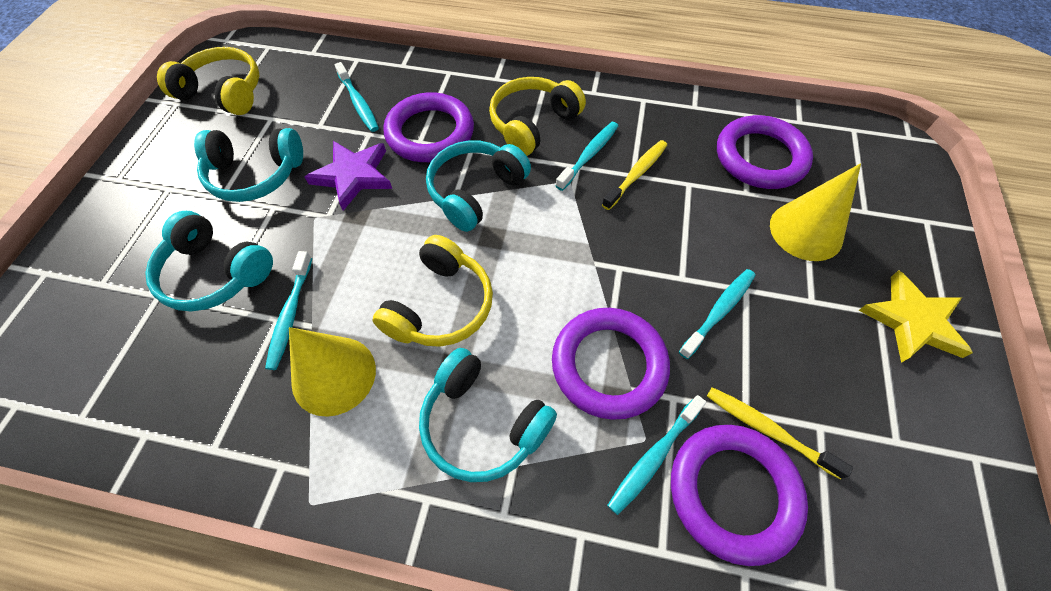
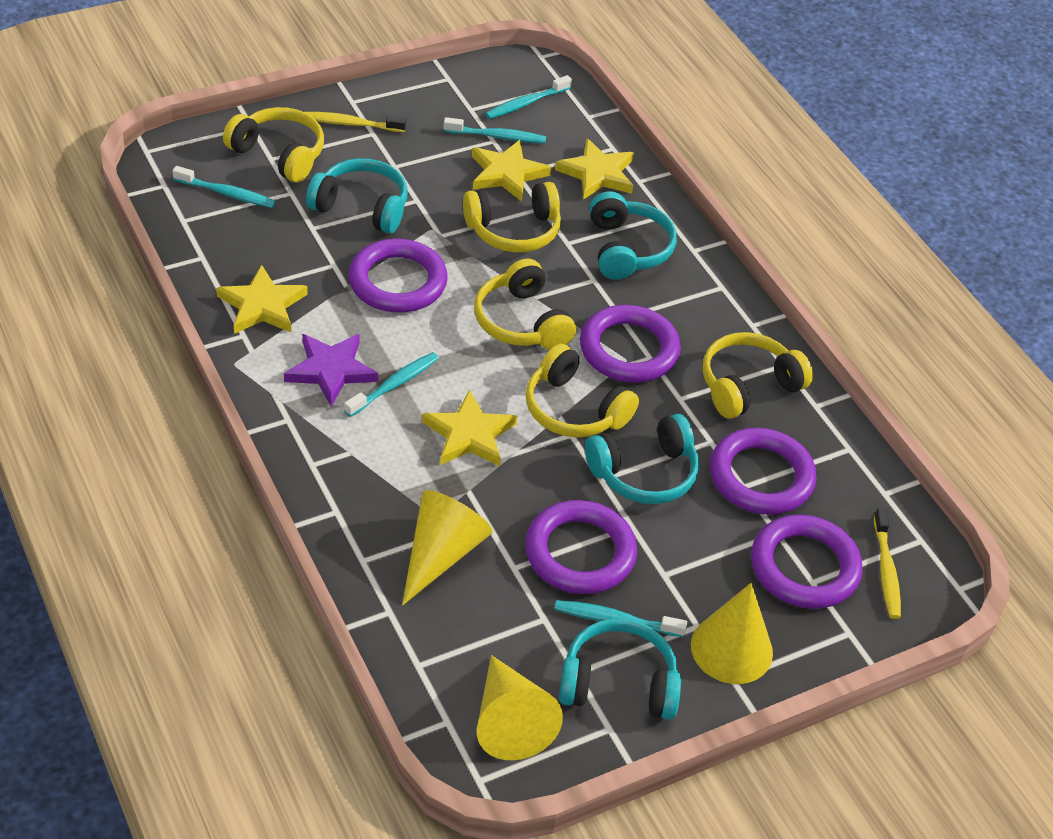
purple ring: 4 -> 5
yellow cone: 2 -> 3
yellow headphones: 3 -> 5
yellow star: 1 -> 4

